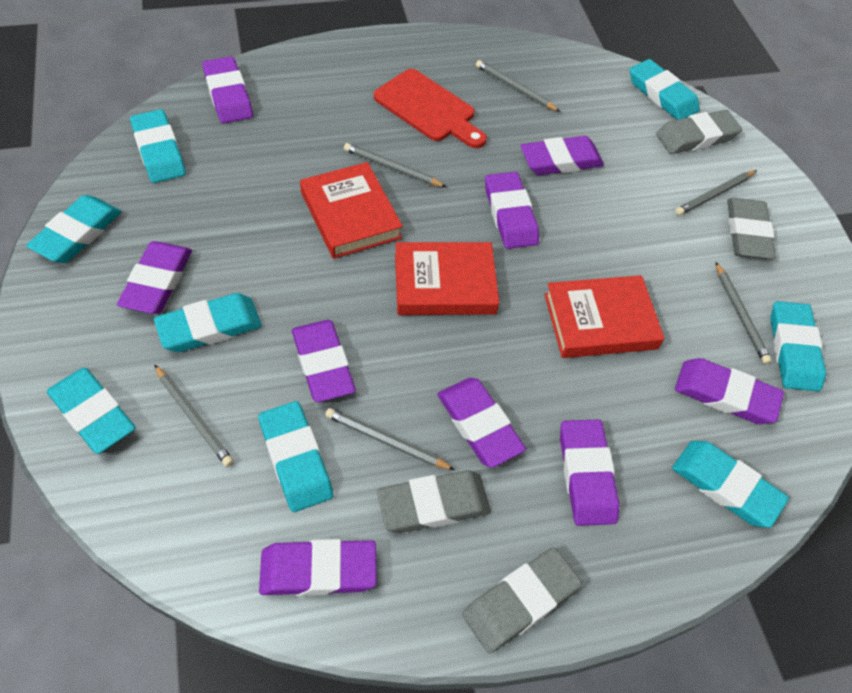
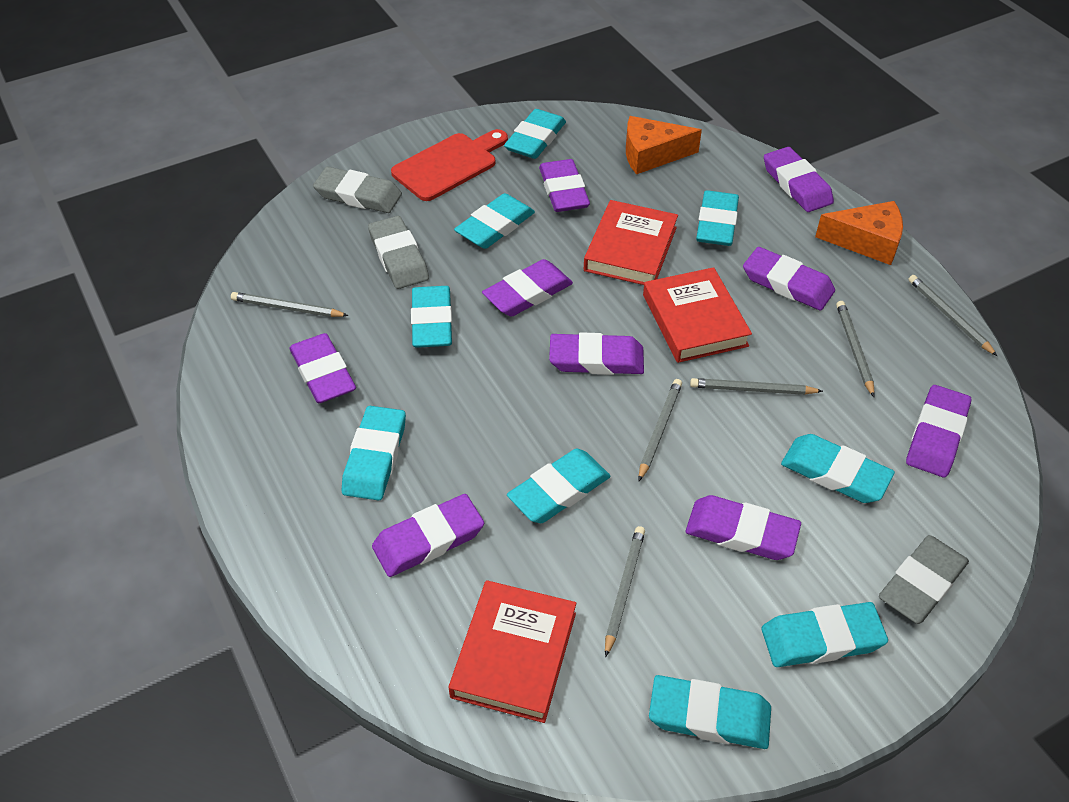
grey eraser: 4 -> 3
orange cheese: 0 -> 2
turquoise eraser: 8 -> 9

